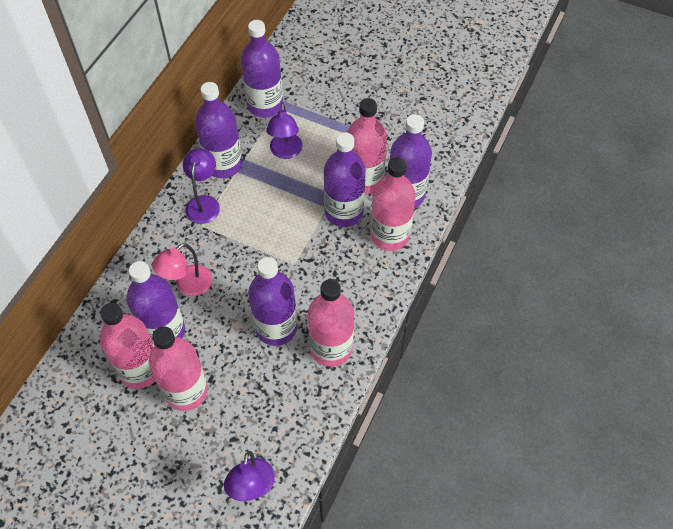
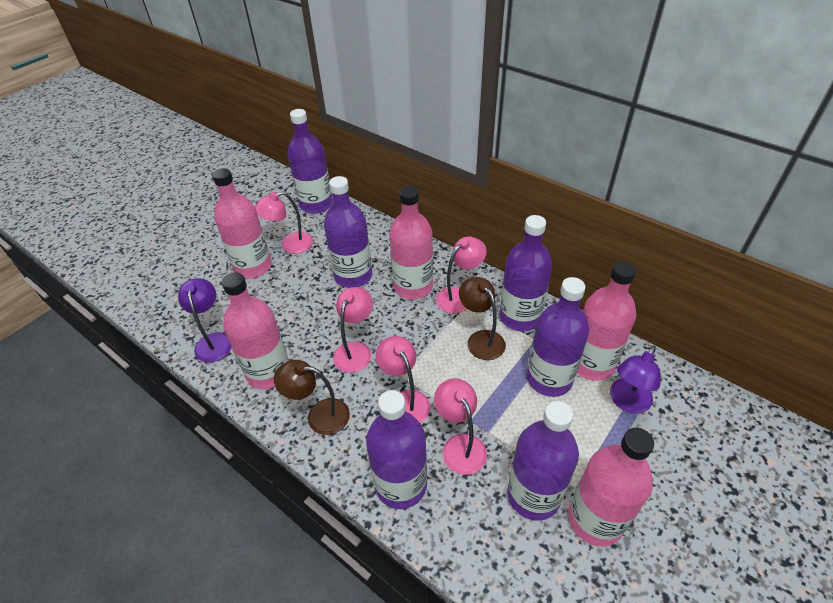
brown lamp: 0 -> 2
pink lamp: 1 -> 5
purple lamp: 3 -> 2

